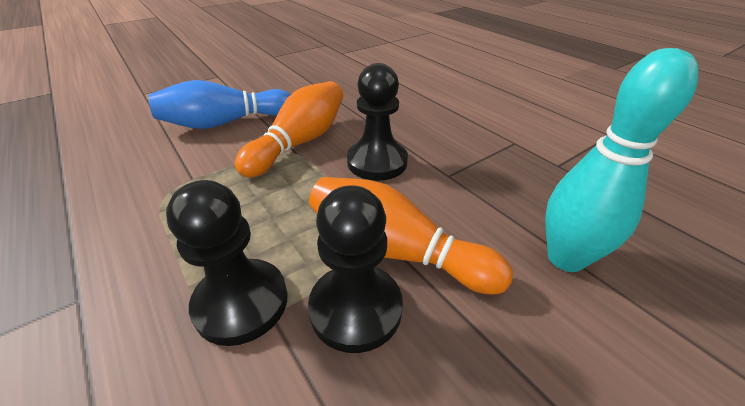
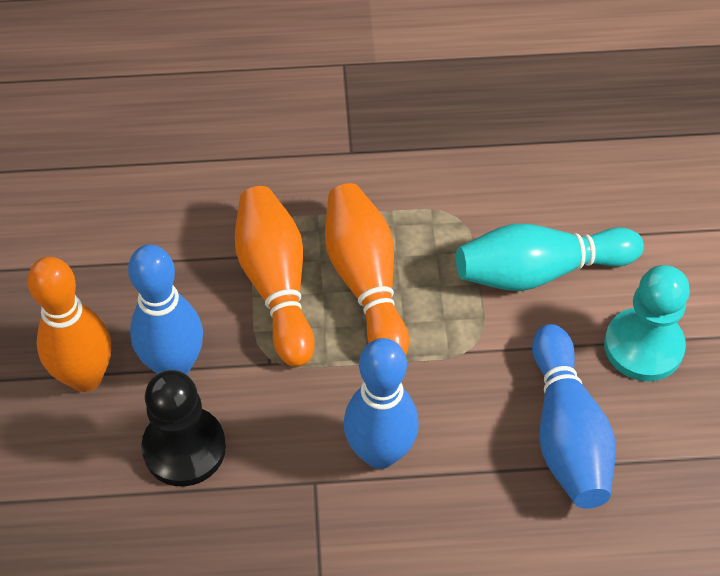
black pawn: 3 -> 1
blue bowling pin: 1 -> 3
orange bowling pin: 2 -> 3
turquoise pawn: 0 -> 1

